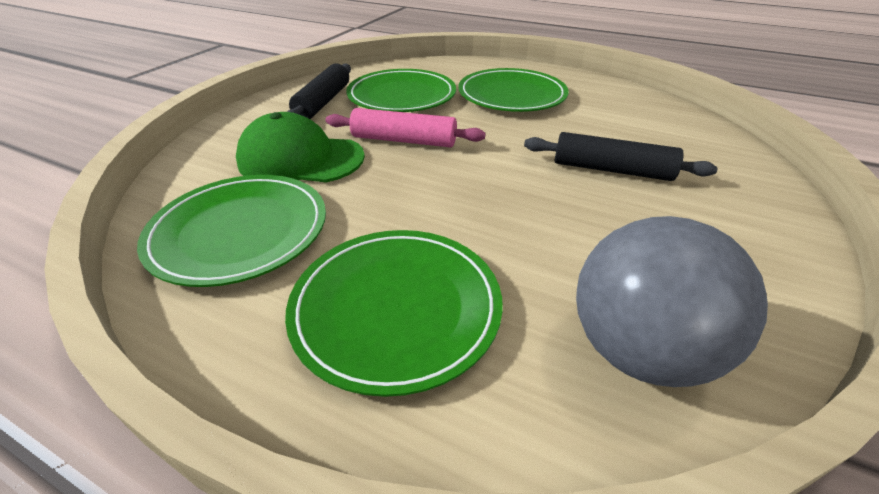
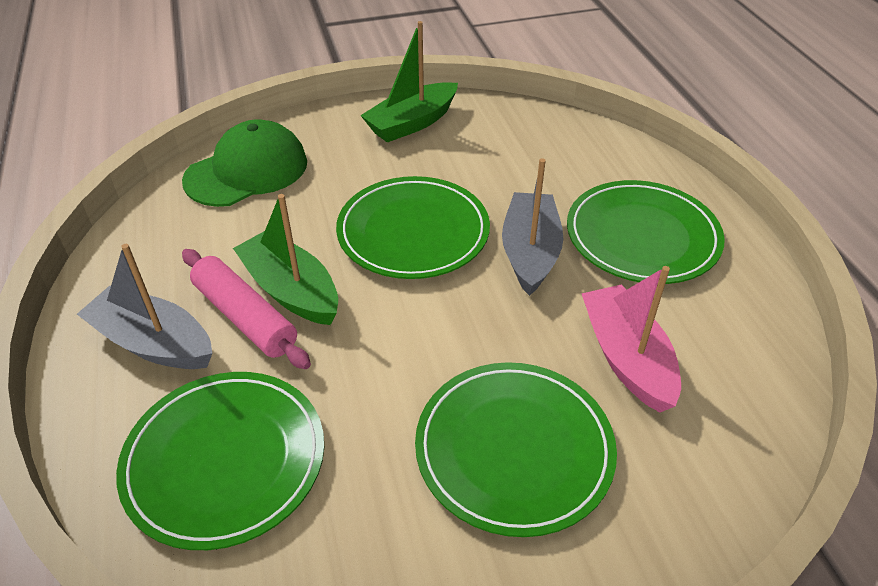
black rolling pin: 2 -> 0
green boat: 0 -> 2
grey ball: 1 -> 0
grey boat: 0 -> 2
pink boat: 0 -> 1

